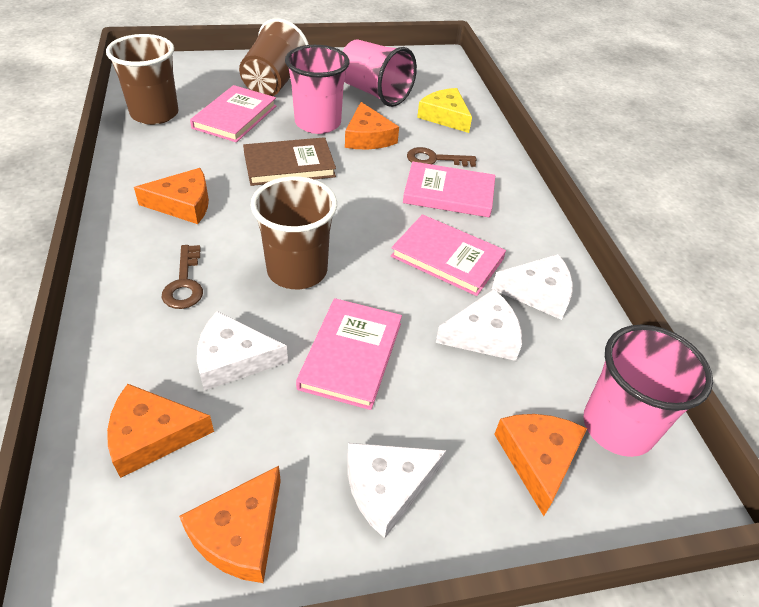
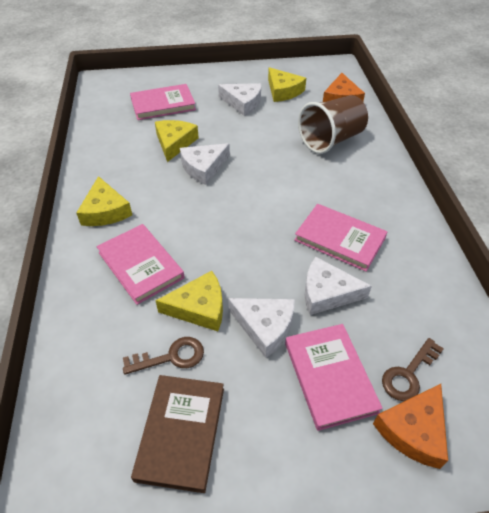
brown cup: 3 -> 1
orange cheese: 5 -> 2
pink cup: 3 -> 0
yellow cheese: 1 -> 4

